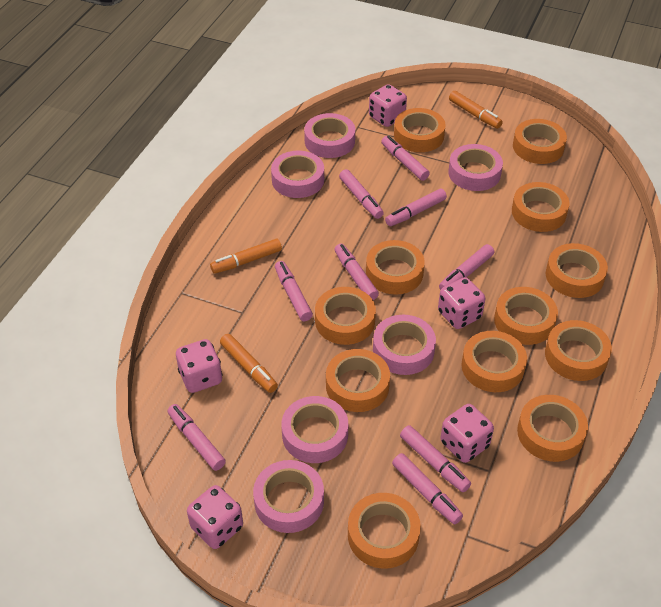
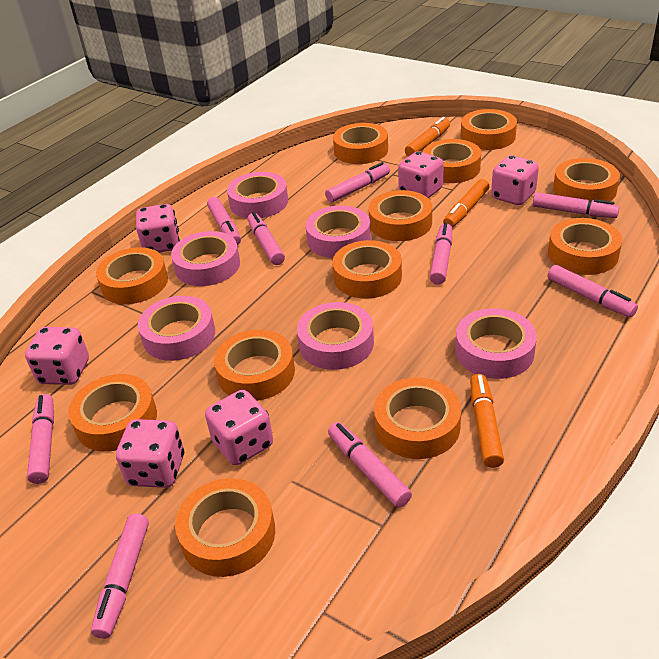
pink dice: 5 -> 6

